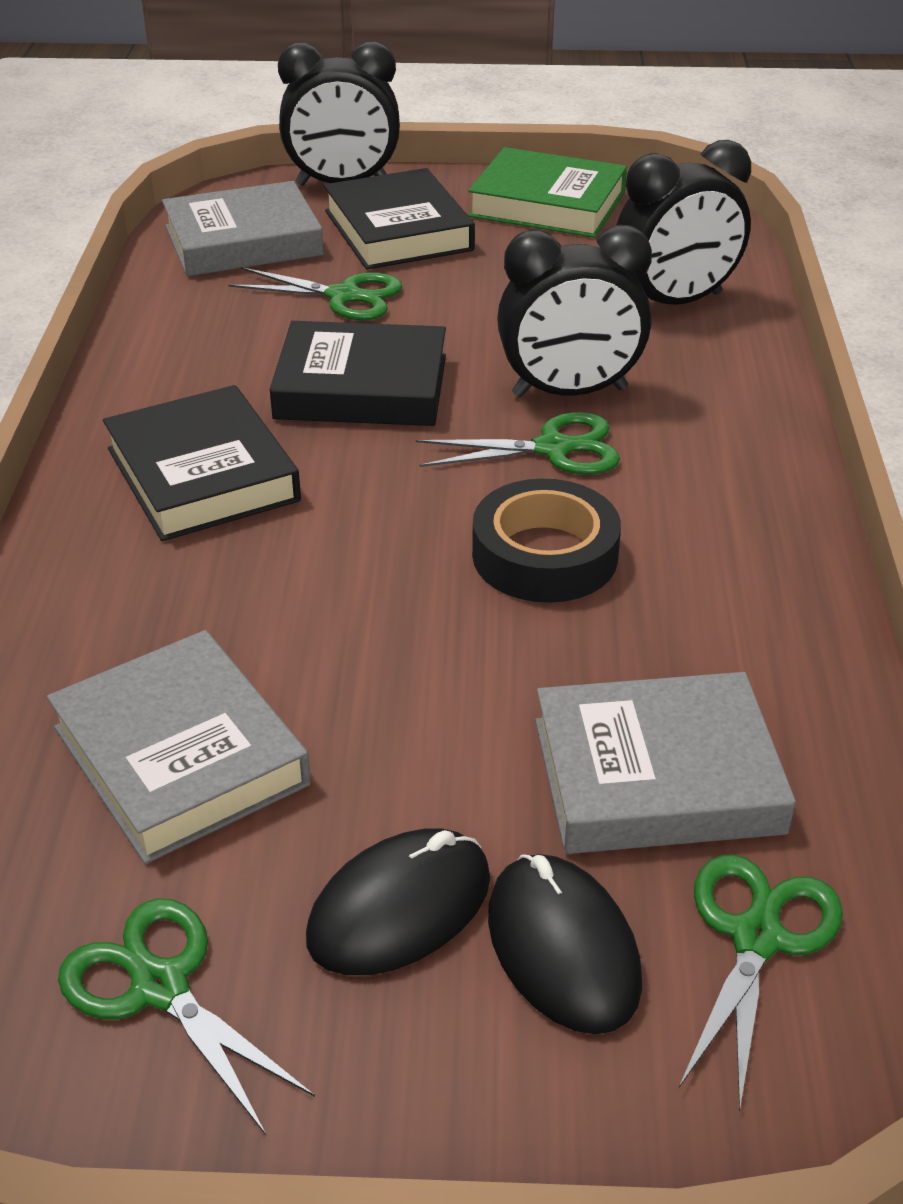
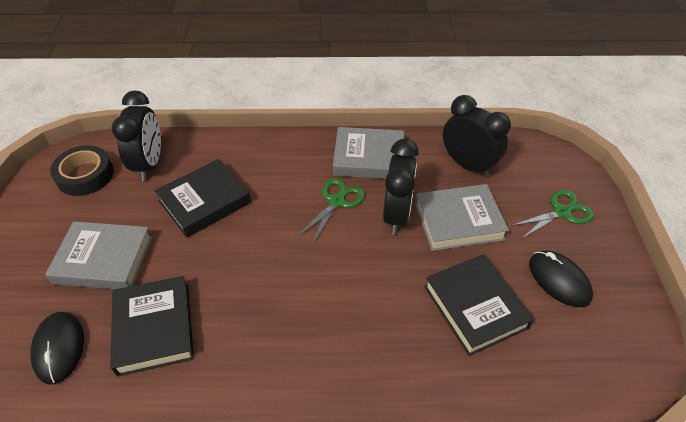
green book: 1 -> 0
green scissors: 4 -> 2

